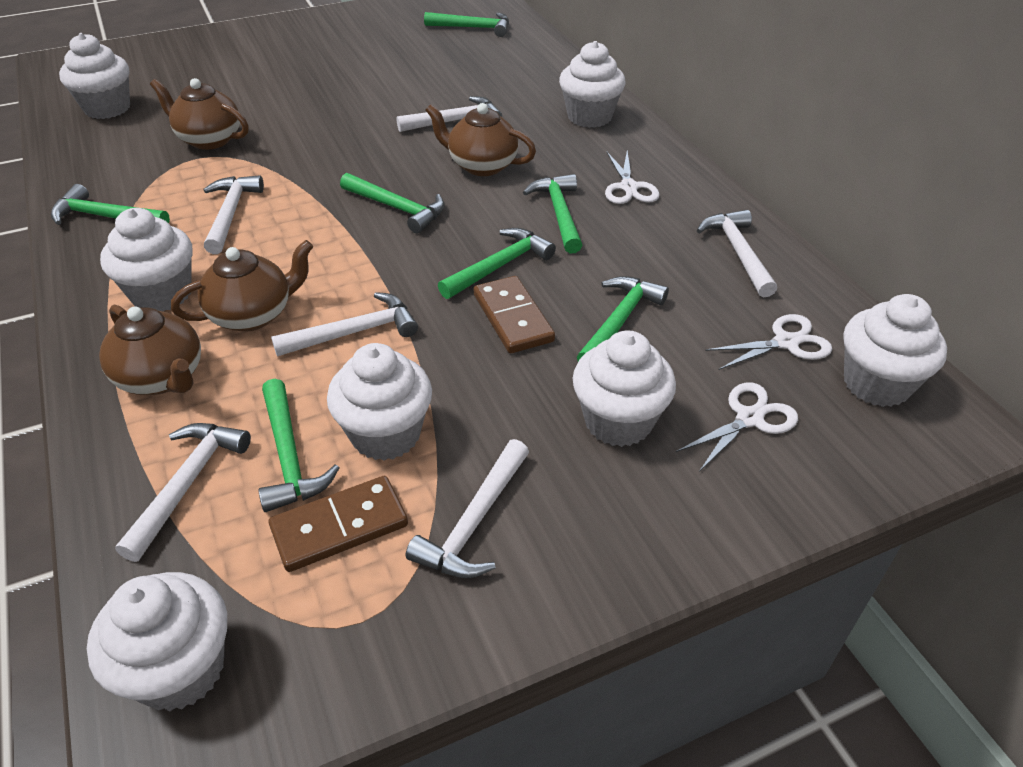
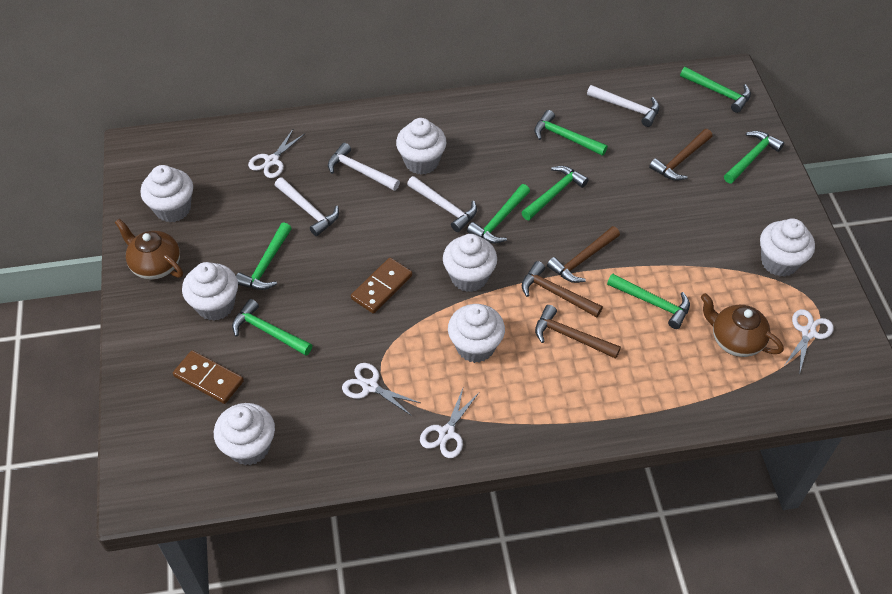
brown hammer: 0 -> 4
brown teapot: 4 -> 2
green hammer: 7 -> 8
white hammer: 6 -> 4
white scissors: 3 -> 4

